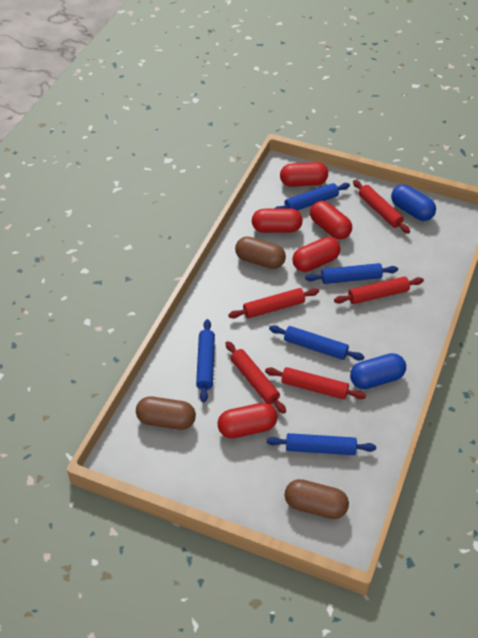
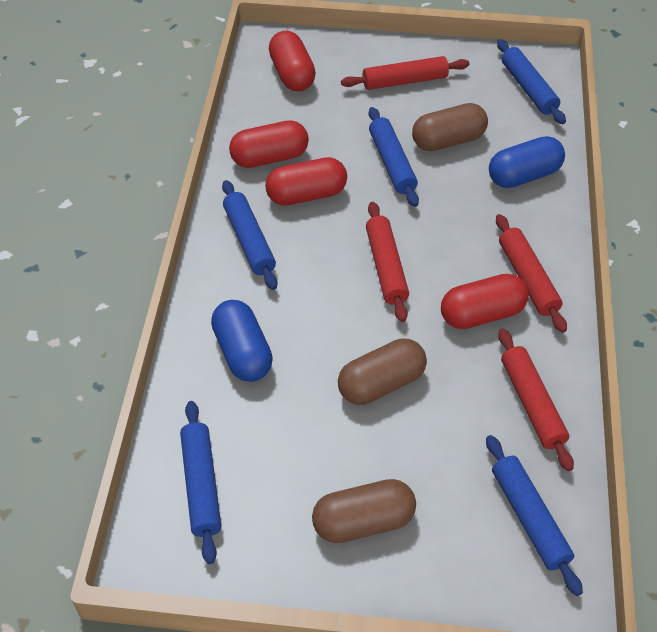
red capsule: 5 -> 4
red rolling pin: 5 -> 4

